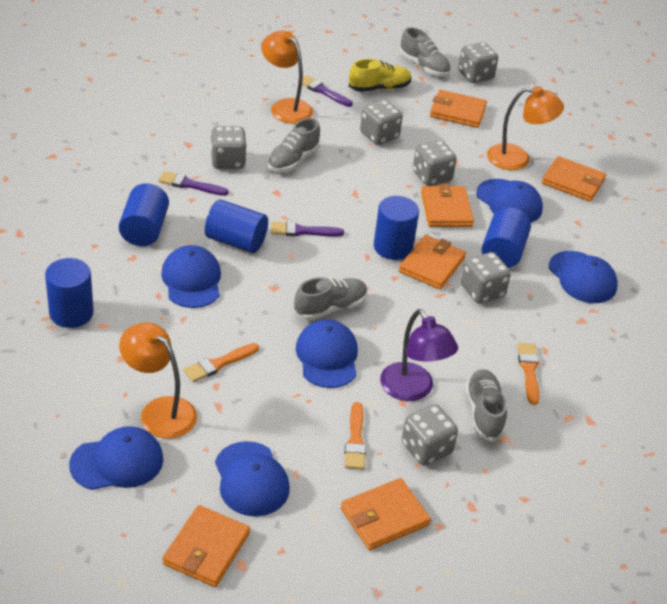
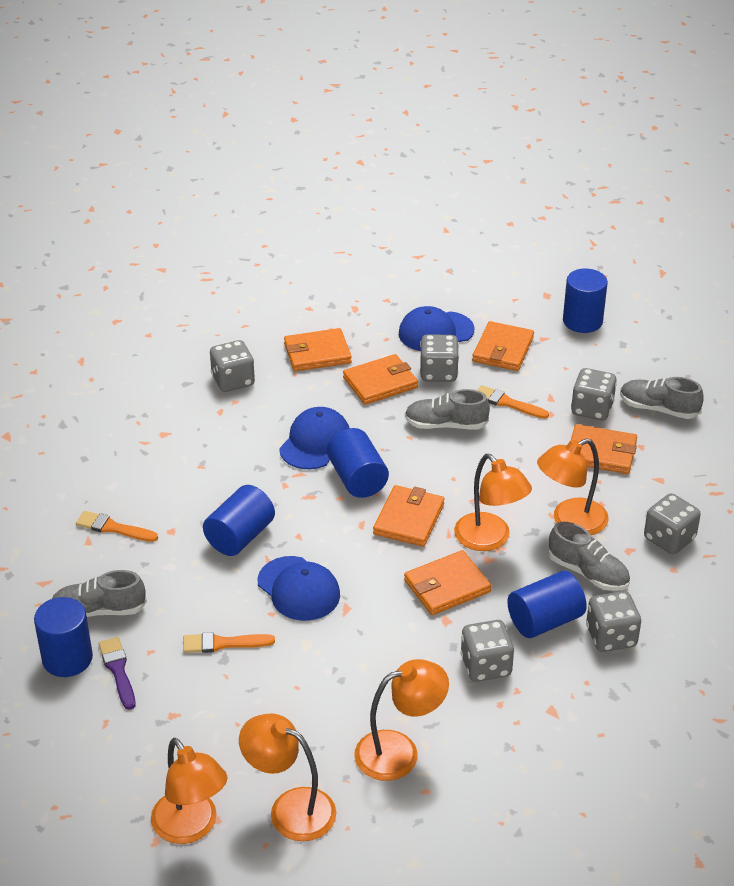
blue cap: 6 -> 3
orange lamp: 3 -> 5
purple brush: 3 -> 1
purple lamp: 1 -> 0
yellow shoe: 1 -> 0

